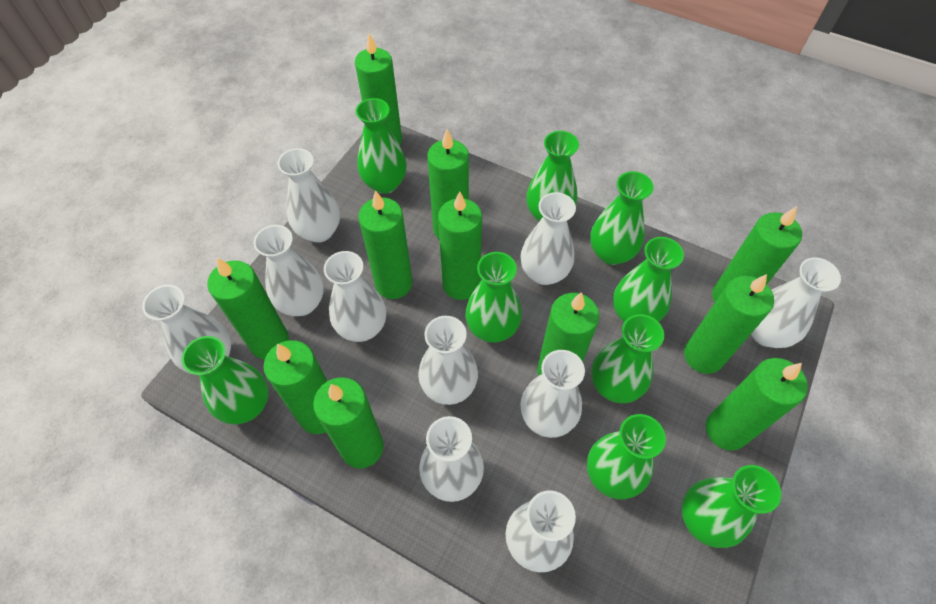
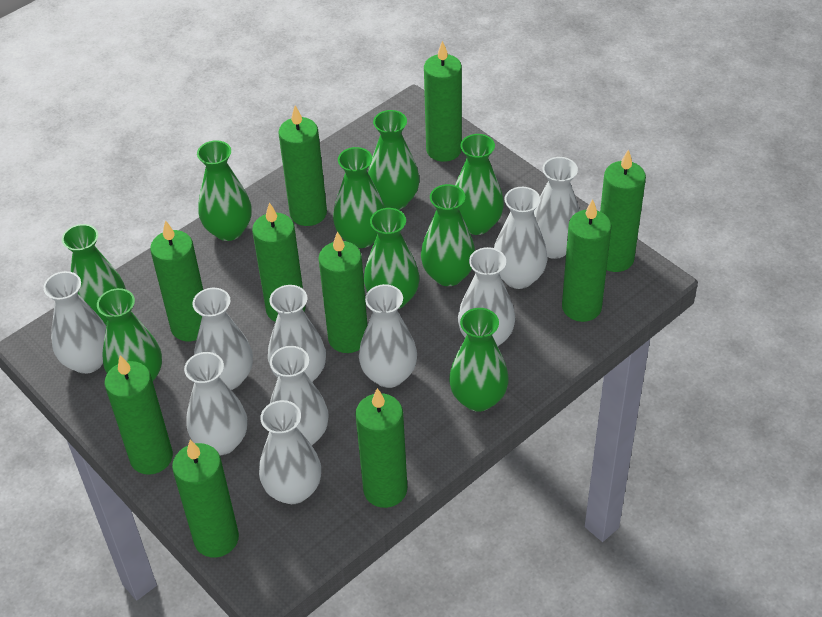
green candle: 11 -> 10

